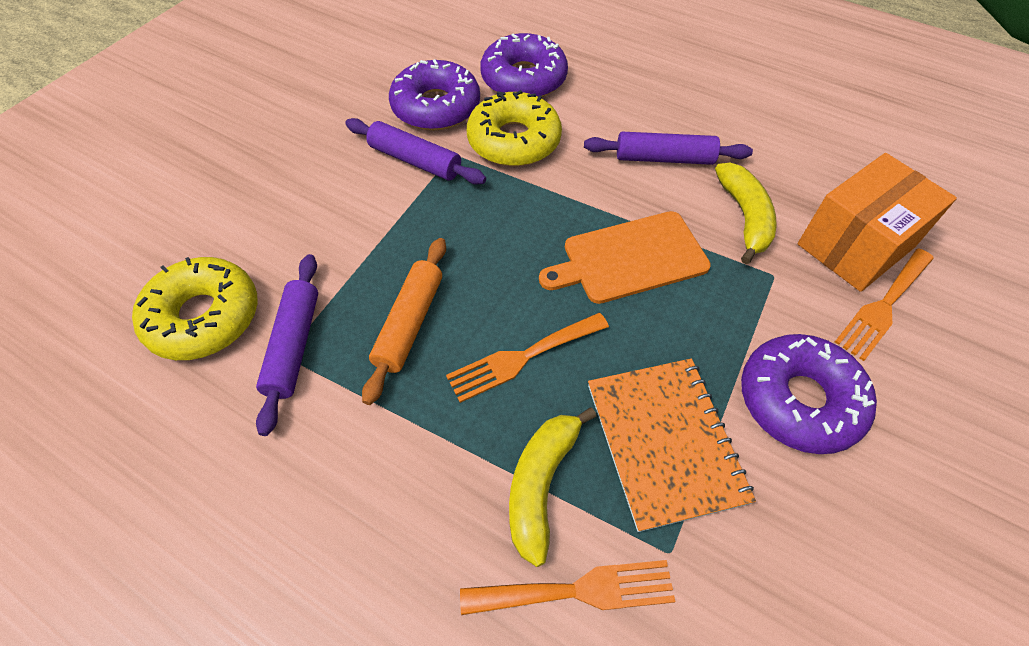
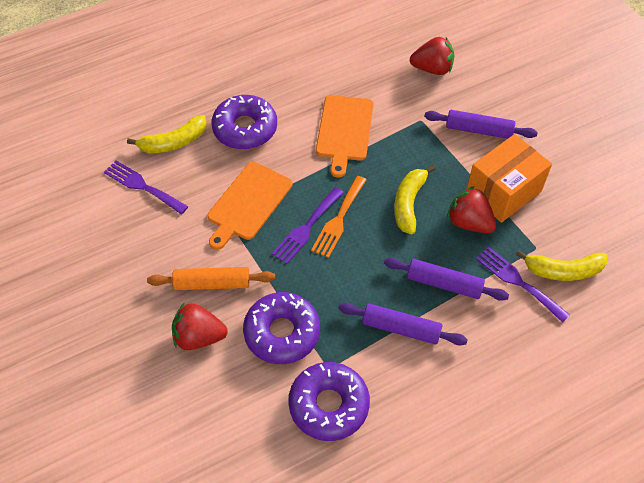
orange cutting board: 1 -> 2
orange fork: 3 -> 1
orange notebook: 1 -> 0
purple fork: 0 -> 3
red strawberry: 0 -> 3
yellow banana: 2 -> 3
yellow donut: 2 -> 0

